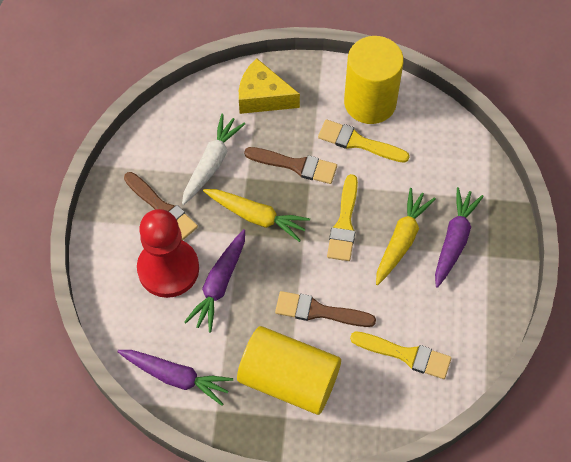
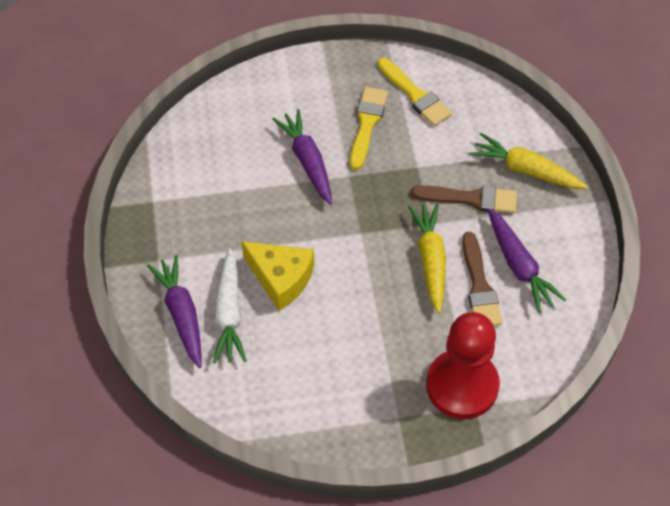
brown brush: 3 -> 2
yellow brush: 3 -> 2
yellow cylinder: 2 -> 0

